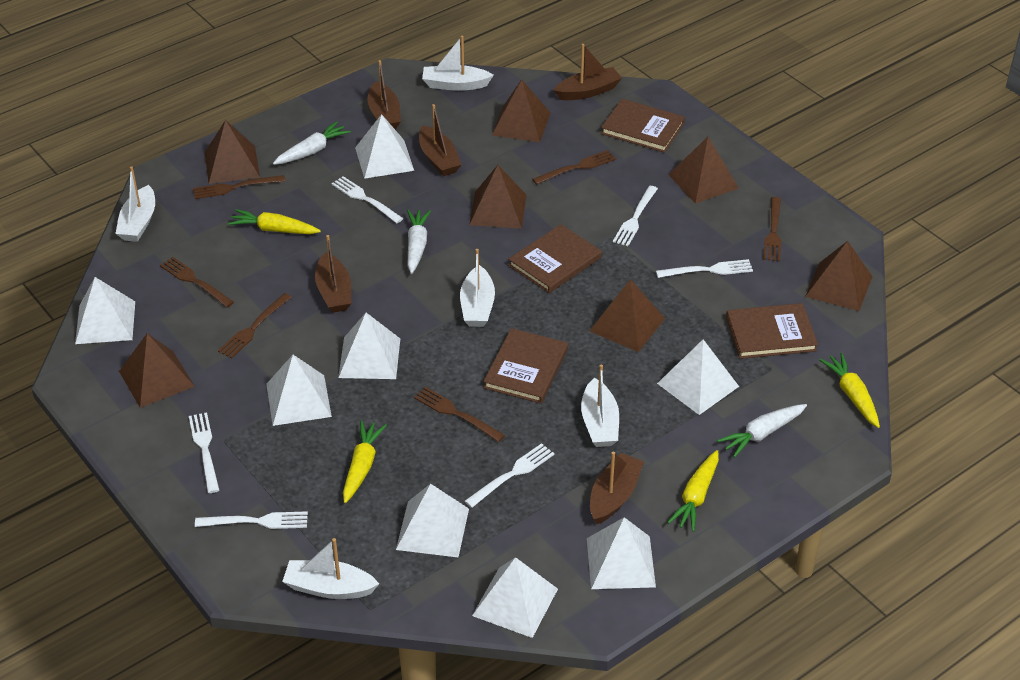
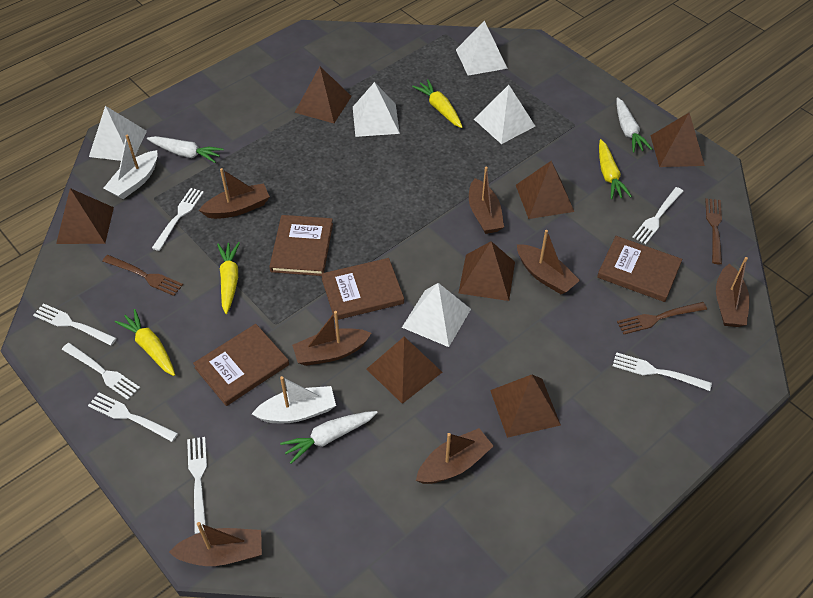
brown boat: 5 -> 7
brown fork: 6 -> 3
white boat: 5 -> 2
white fork: 6 -> 7
white pyramid: 8 -> 5

